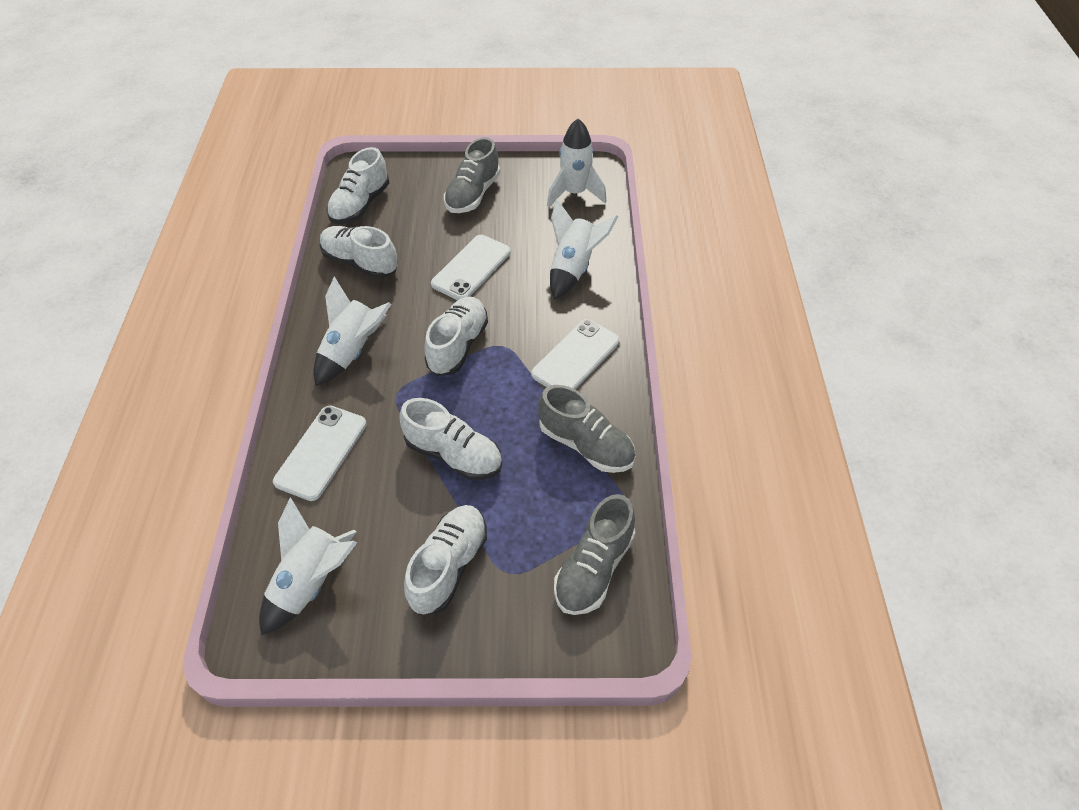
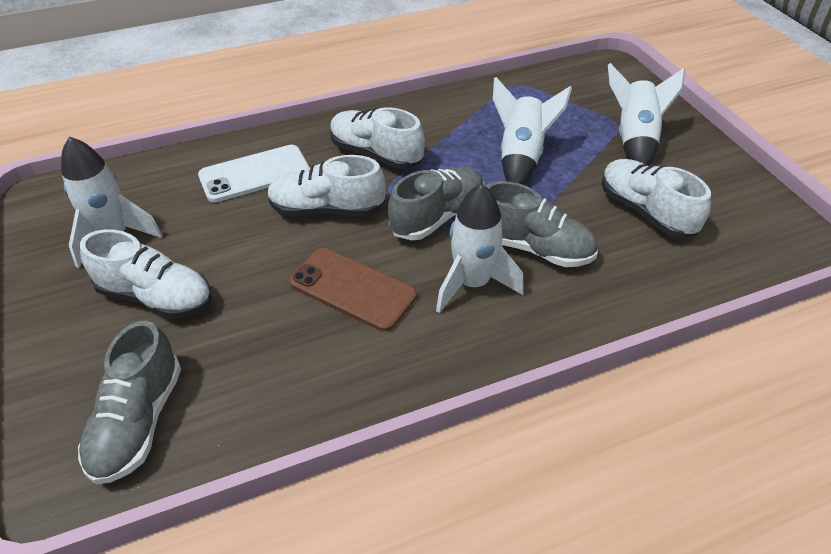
brown phone: 0 -> 1
white phone: 3 -> 1
white shoe: 5 -> 4

